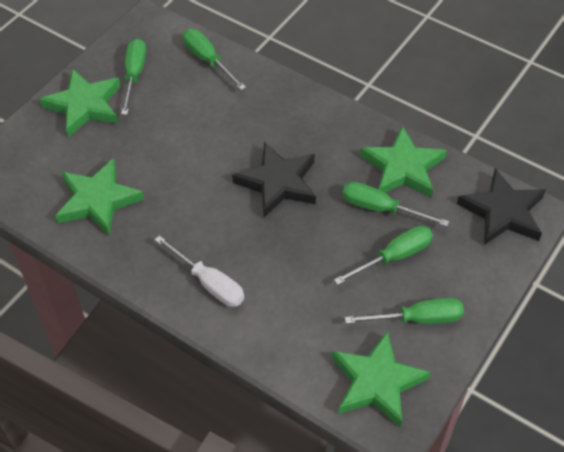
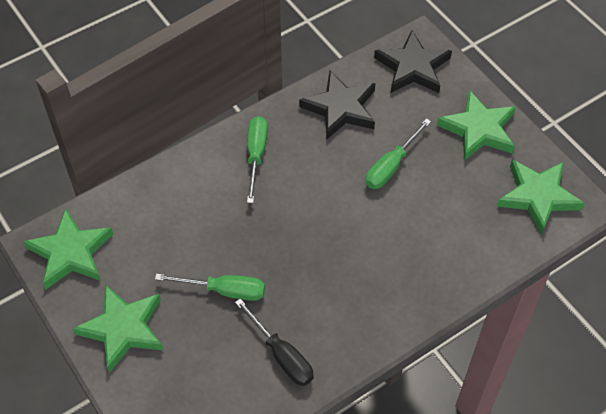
black screwdriver: 0 -> 1
green screwdriver: 5 -> 3
white screwdriver: 1 -> 0

